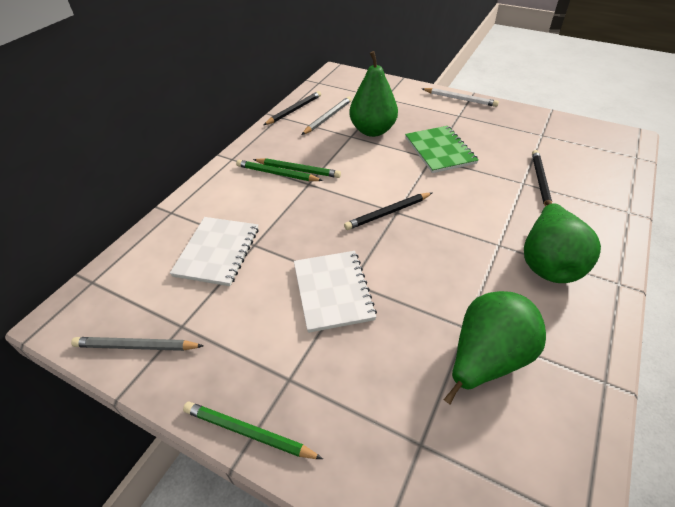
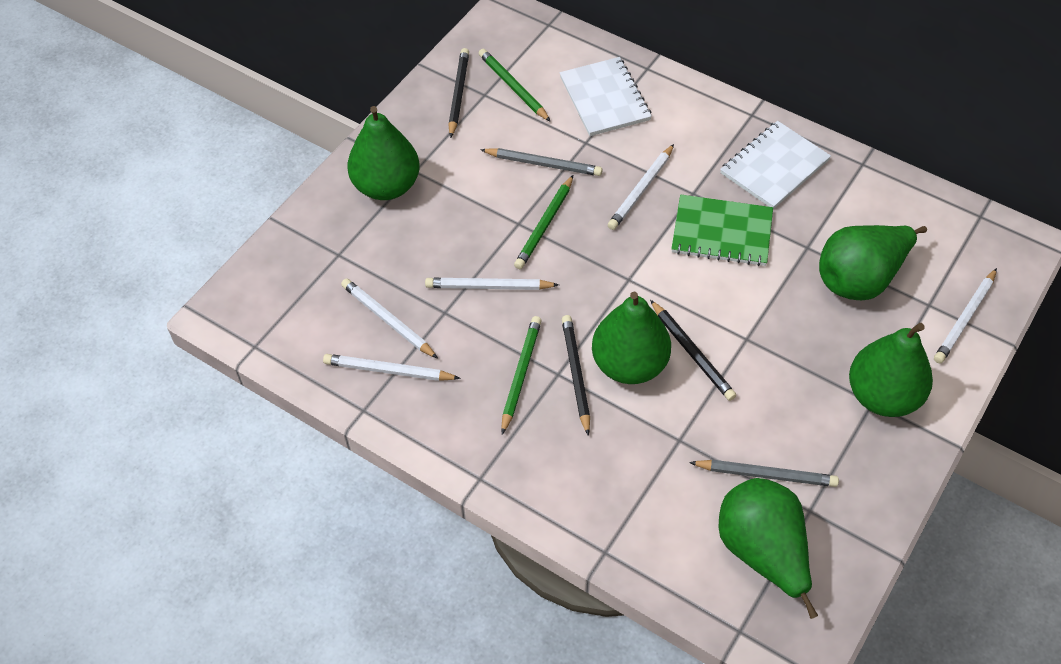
green pear: 3 -> 5
white pencil: 1 -> 5

